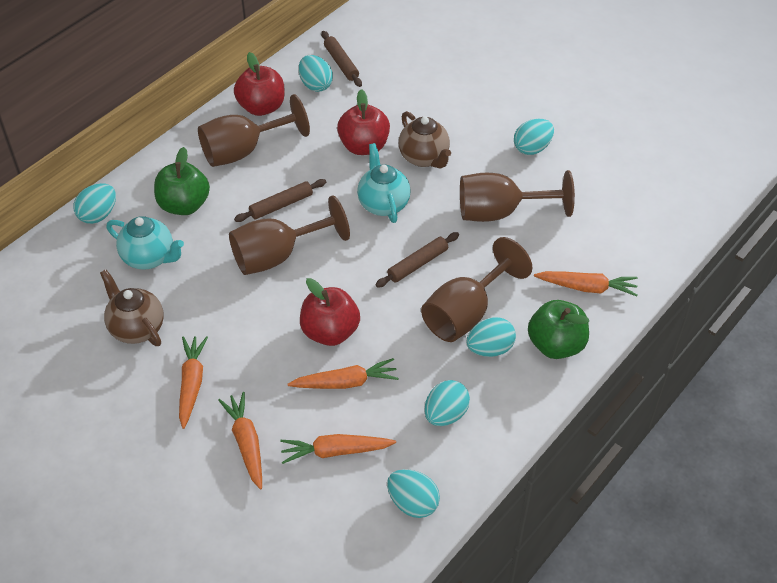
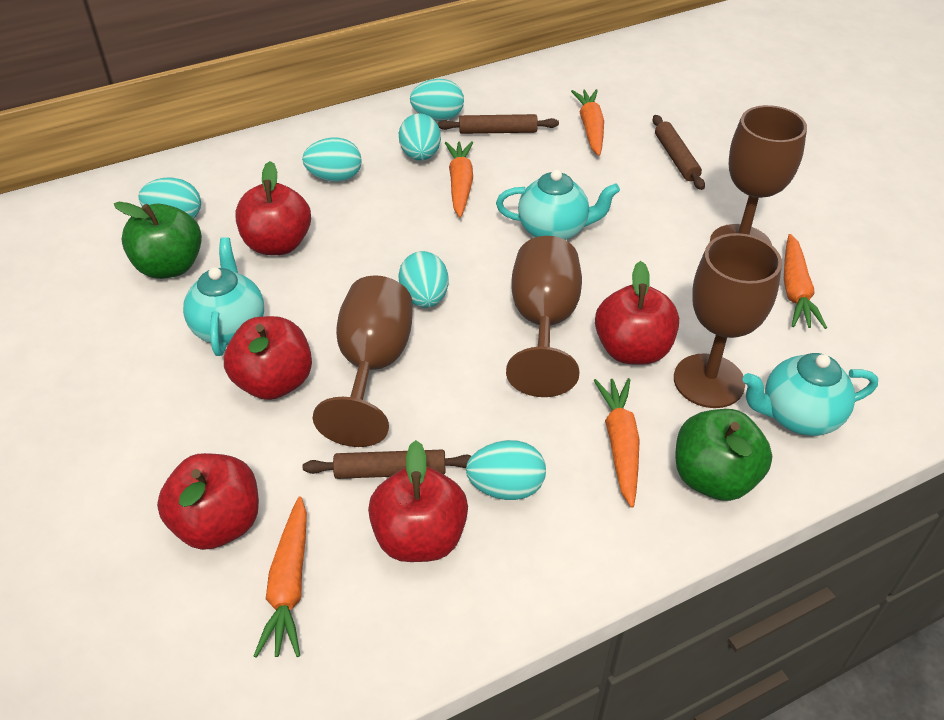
brown teapot: 2 -> 0
red apple: 3 -> 5
turquoise teapot: 2 -> 3

